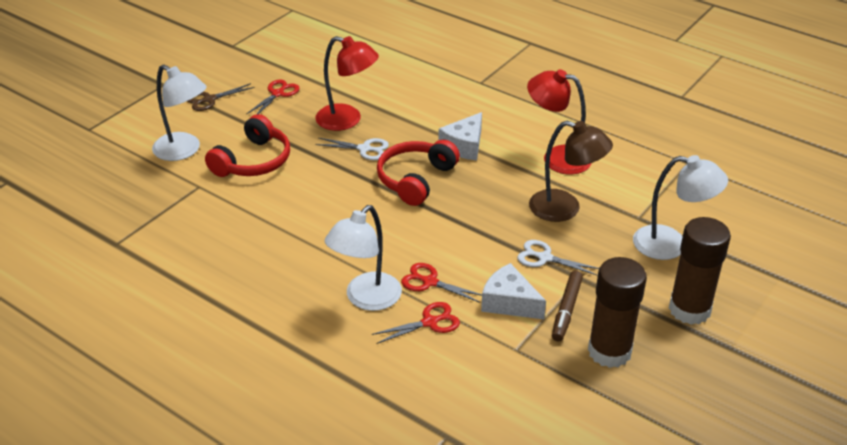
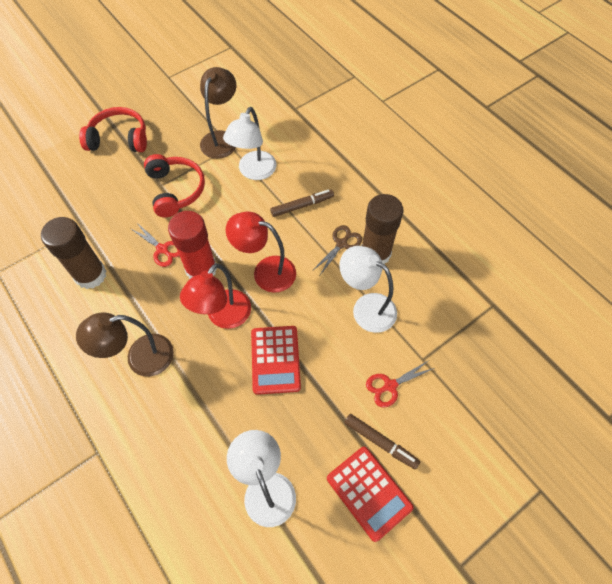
brown lamp: 1 -> 2
brown marker: 1 -> 2
red calculator: 0 -> 2
red glue stick: 0 -> 1
red scissors: 3 -> 2
white cheese: 2 -> 0
white scissors: 2 -> 0

